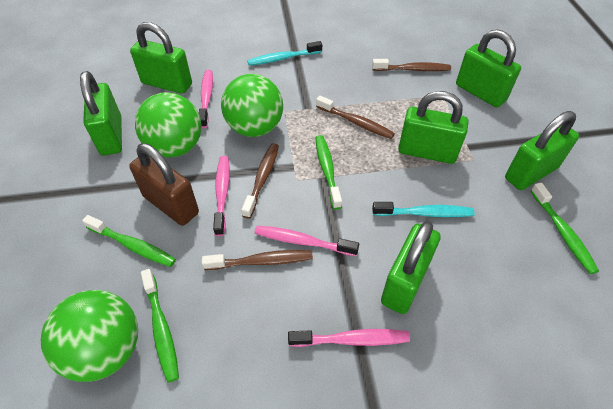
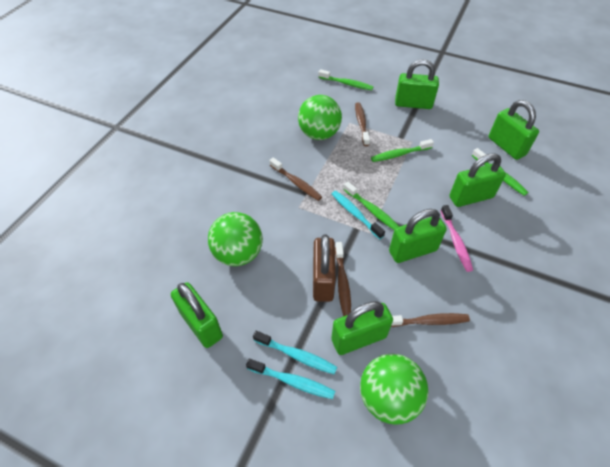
pink toothbrush: 4 -> 1
turquoise toothbrush: 2 -> 3

